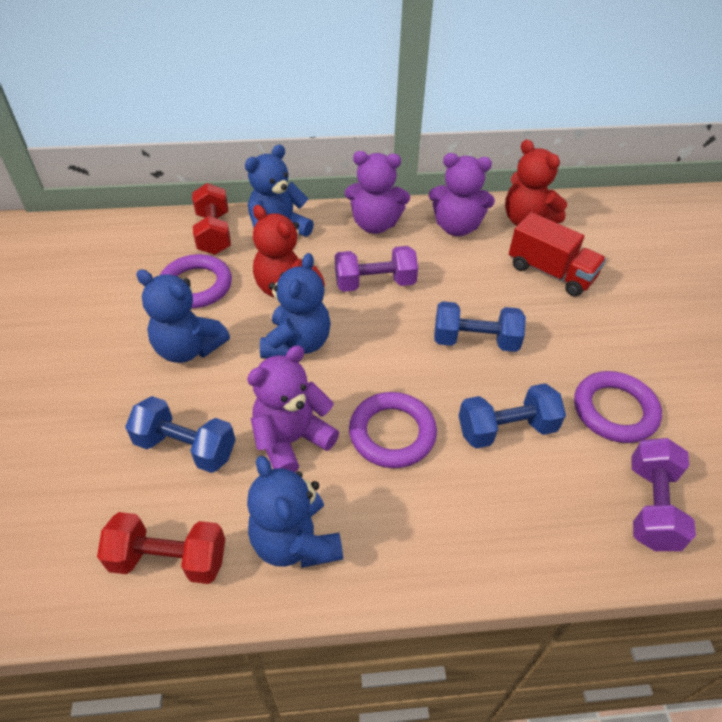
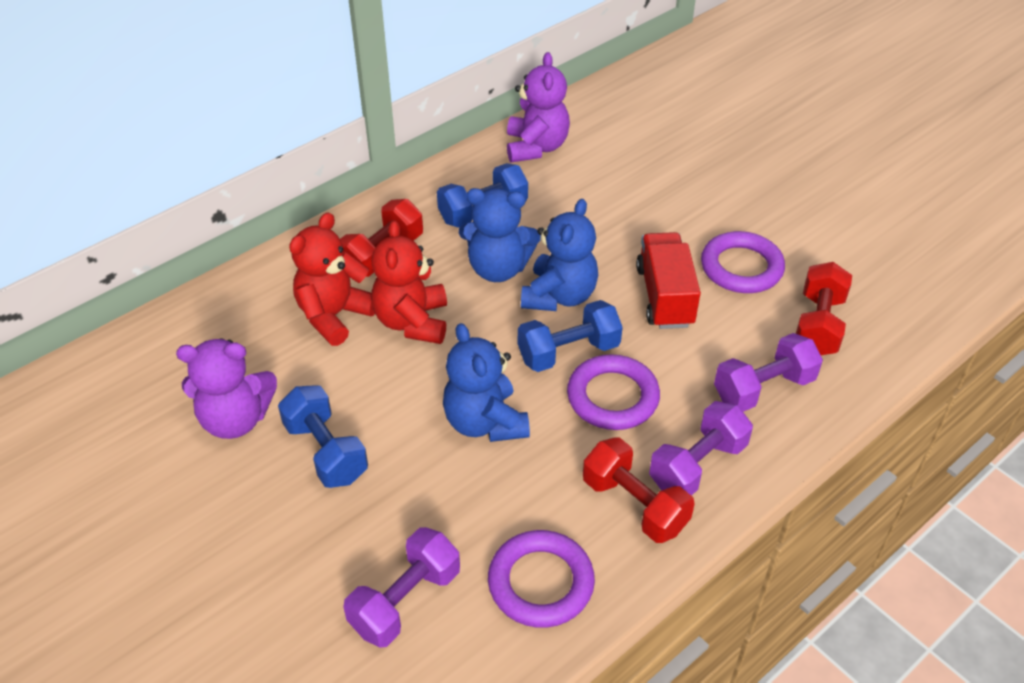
blue teddy bear: 4 -> 3
purple dumbbell: 2 -> 3
purple teddy bear: 3 -> 2
red dumbbell: 2 -> 3

